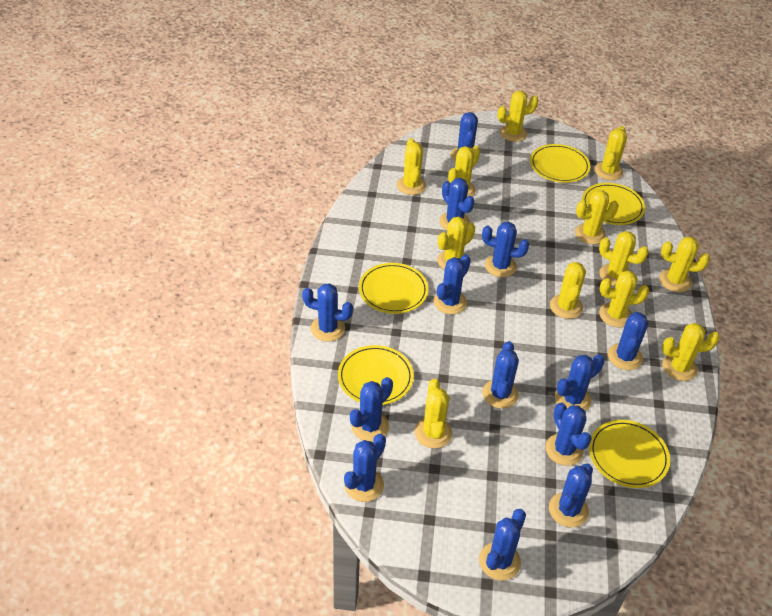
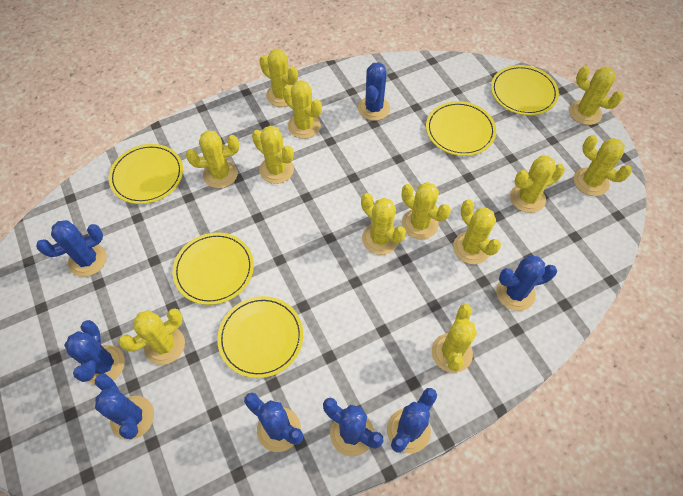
blue cactus: 13 -> 8

